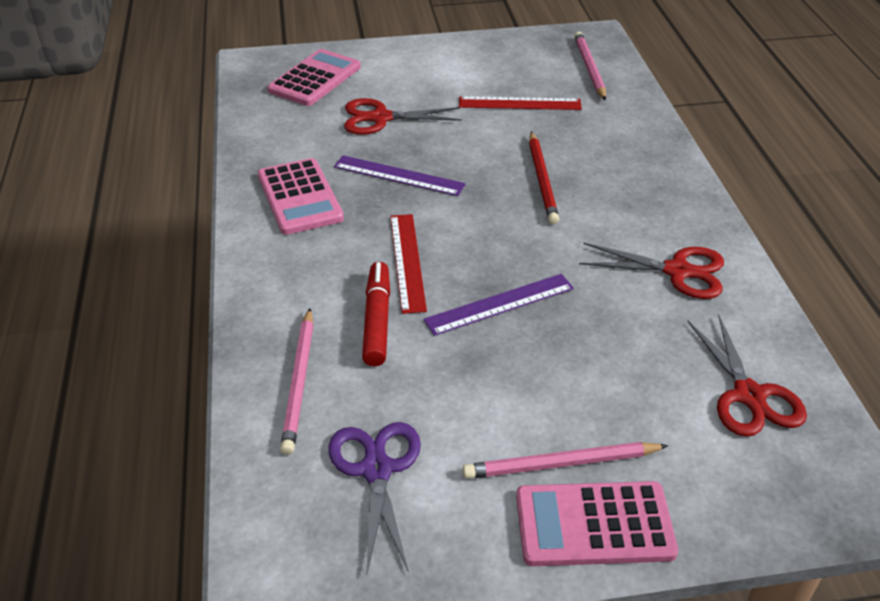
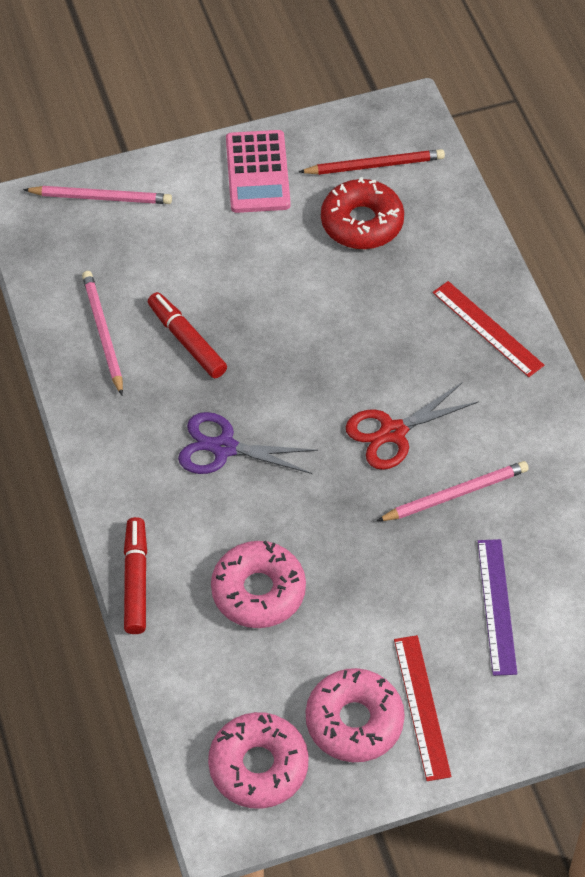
pink calculator: 3 -> 1
pink donut: 0 -> 3
purple ruler: 2 -> 1
red donut: 0 -> 1
red marker: 1 -> 2
red scissors: 3 -> 1

